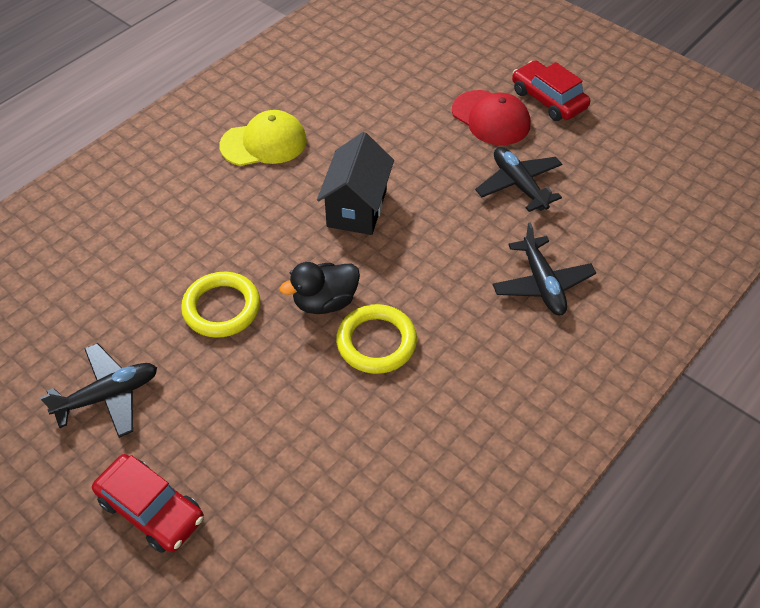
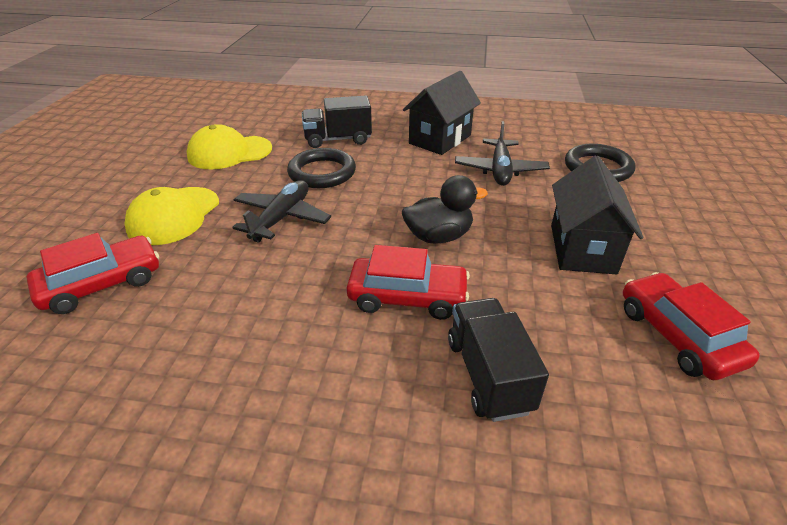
black house: 1 -> 2
black plane: 3 -> 2
black ring: 0 -> 2
black truck: 0 -> 2
red cap: 1 -> 0
red car: 2 -> 3
yellow cap: 1 -> 2
yellow ring: 2 -> 0

